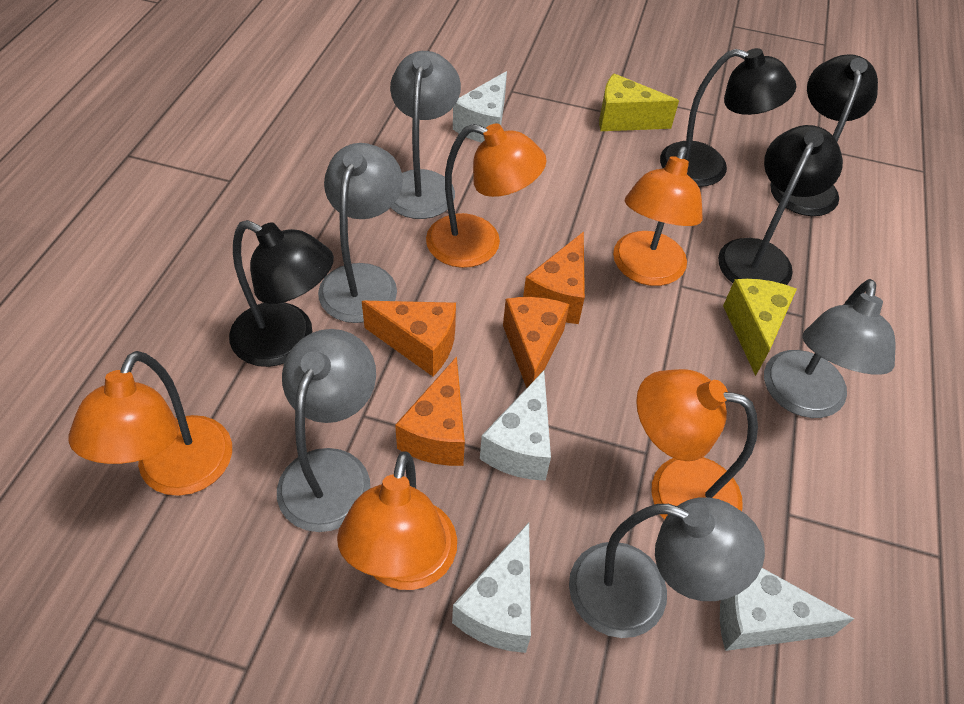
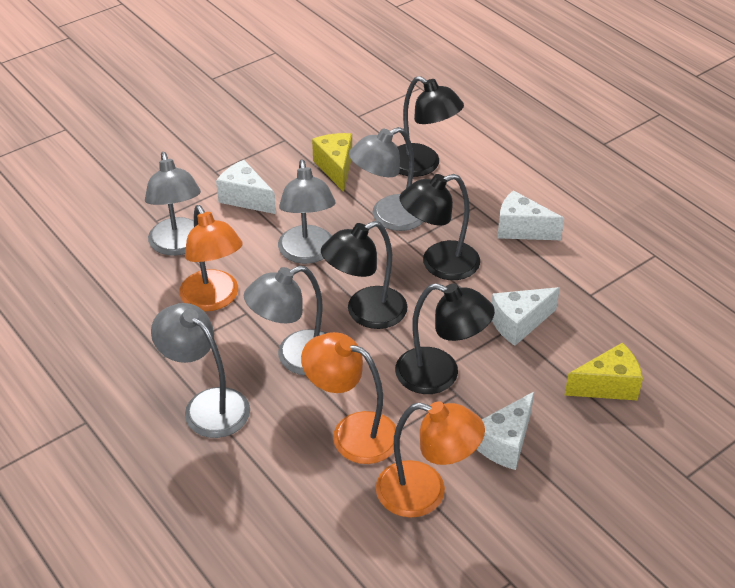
orange cheese: 4 -> 0
orange lamp: 5 -> 3

